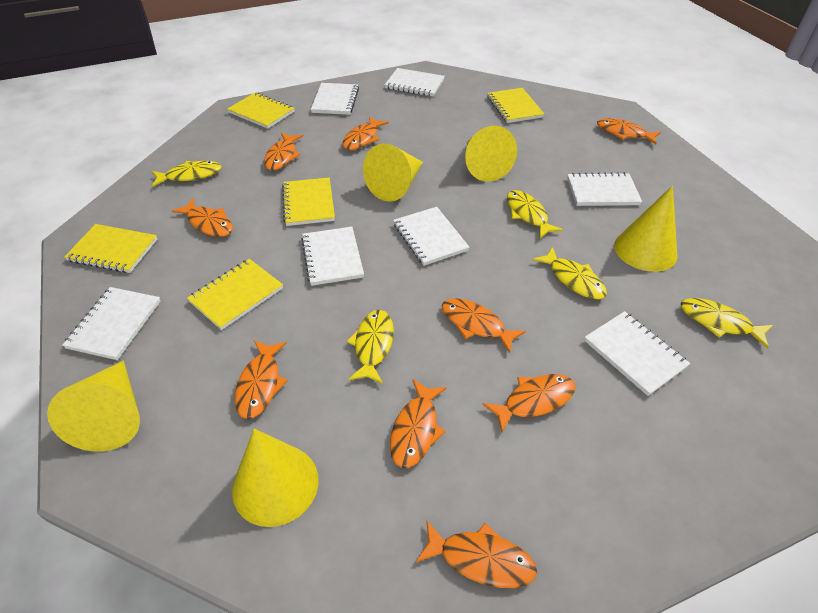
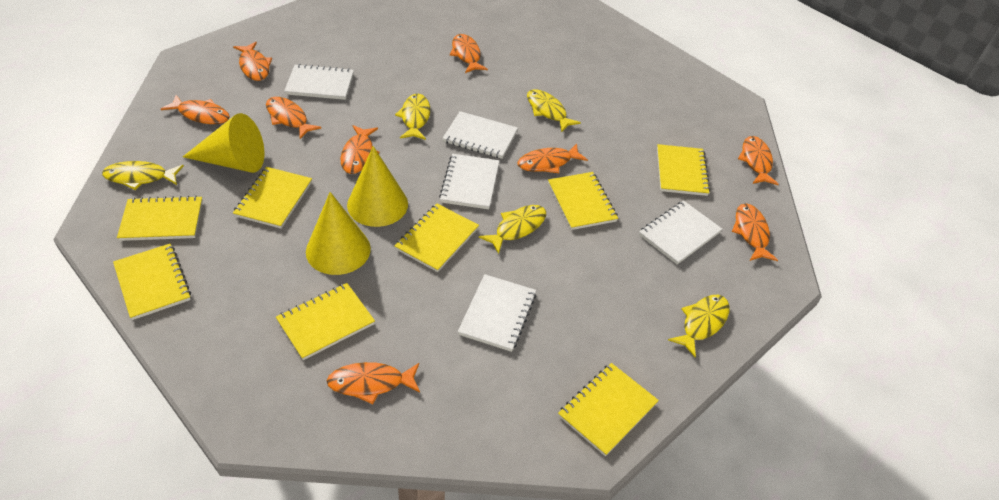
white notebook: 7 -> 5
yellow cone: 5 -> 3
yellow notebook: 5 -> 8

